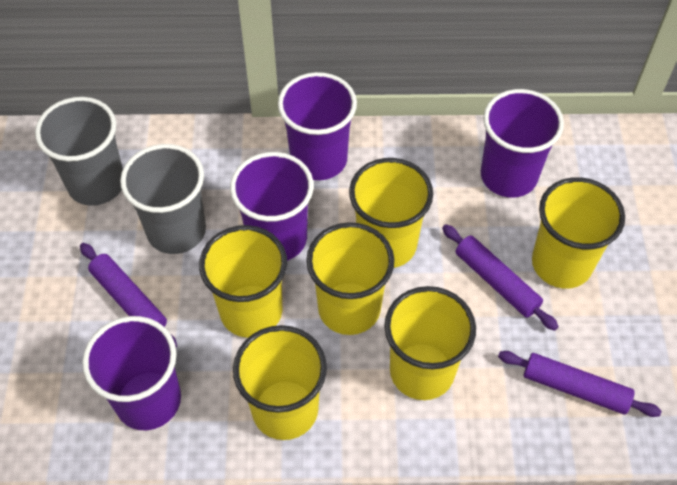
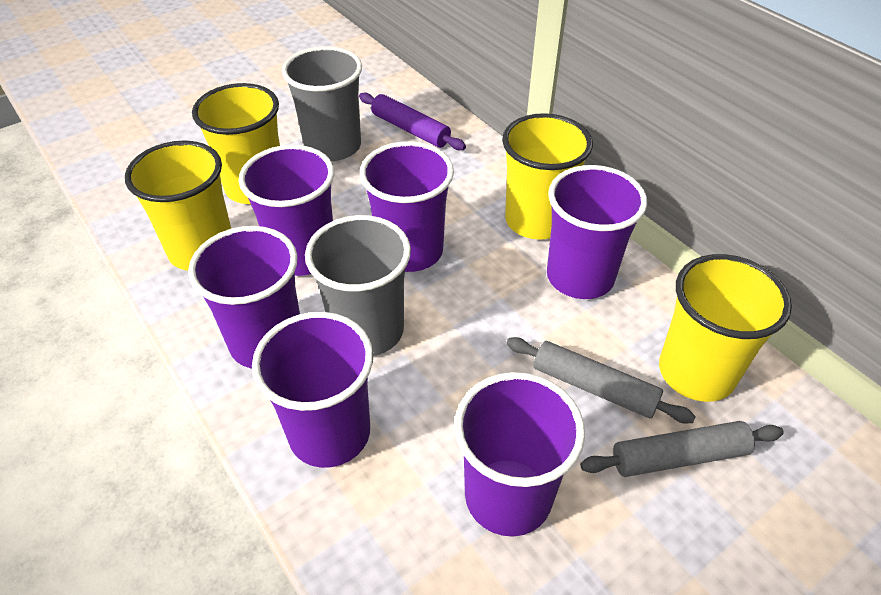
grey rolling pin: 0 -> 2
purple cup: 4 -> 6
purple rolling pin: 3 -> 1
yellow cup: 6 -> 4

